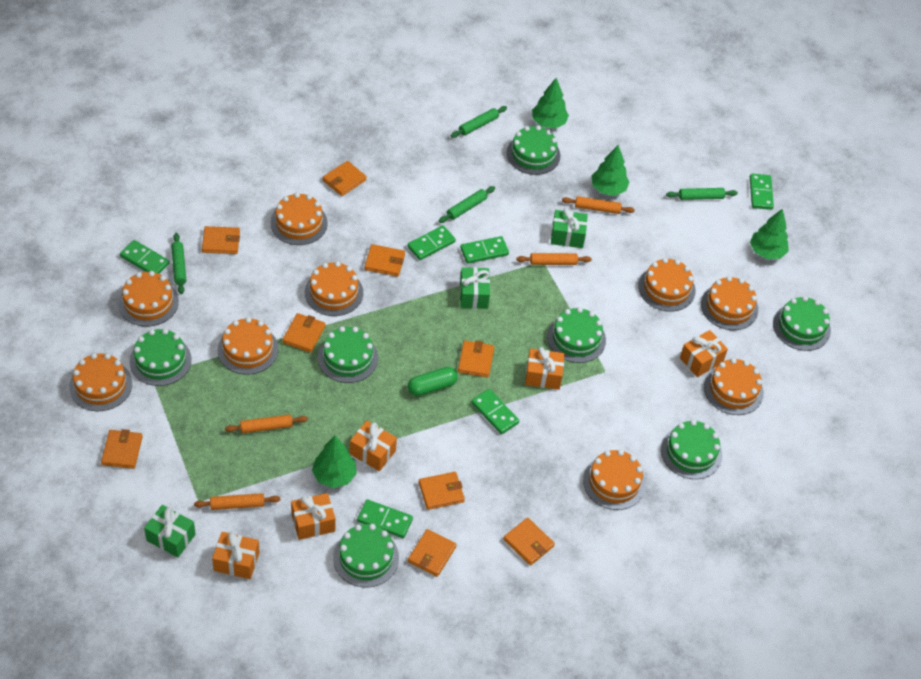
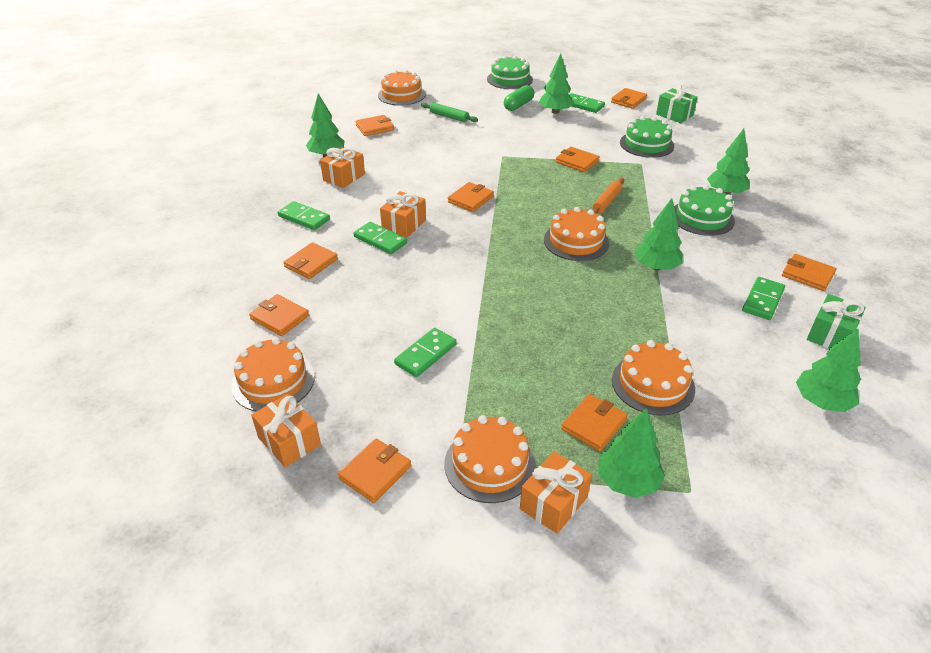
green cake: 7 -> 3
green domino: 6 -> 5
green gift: 3 -> 2
green rolling pin: 4 -> 1
green tree: 4 -> 6
orange cake: 9 -> 5
orange gift: 5 -> 4
orange rolling pin: 4 -> 1

